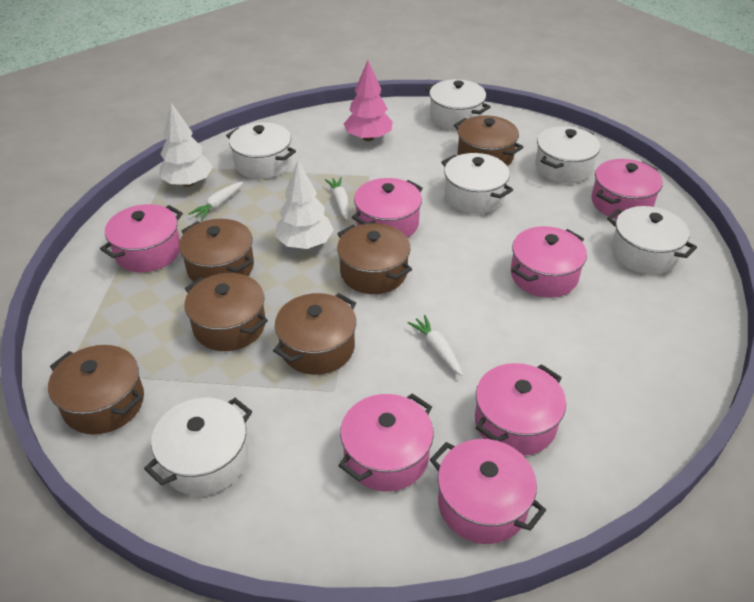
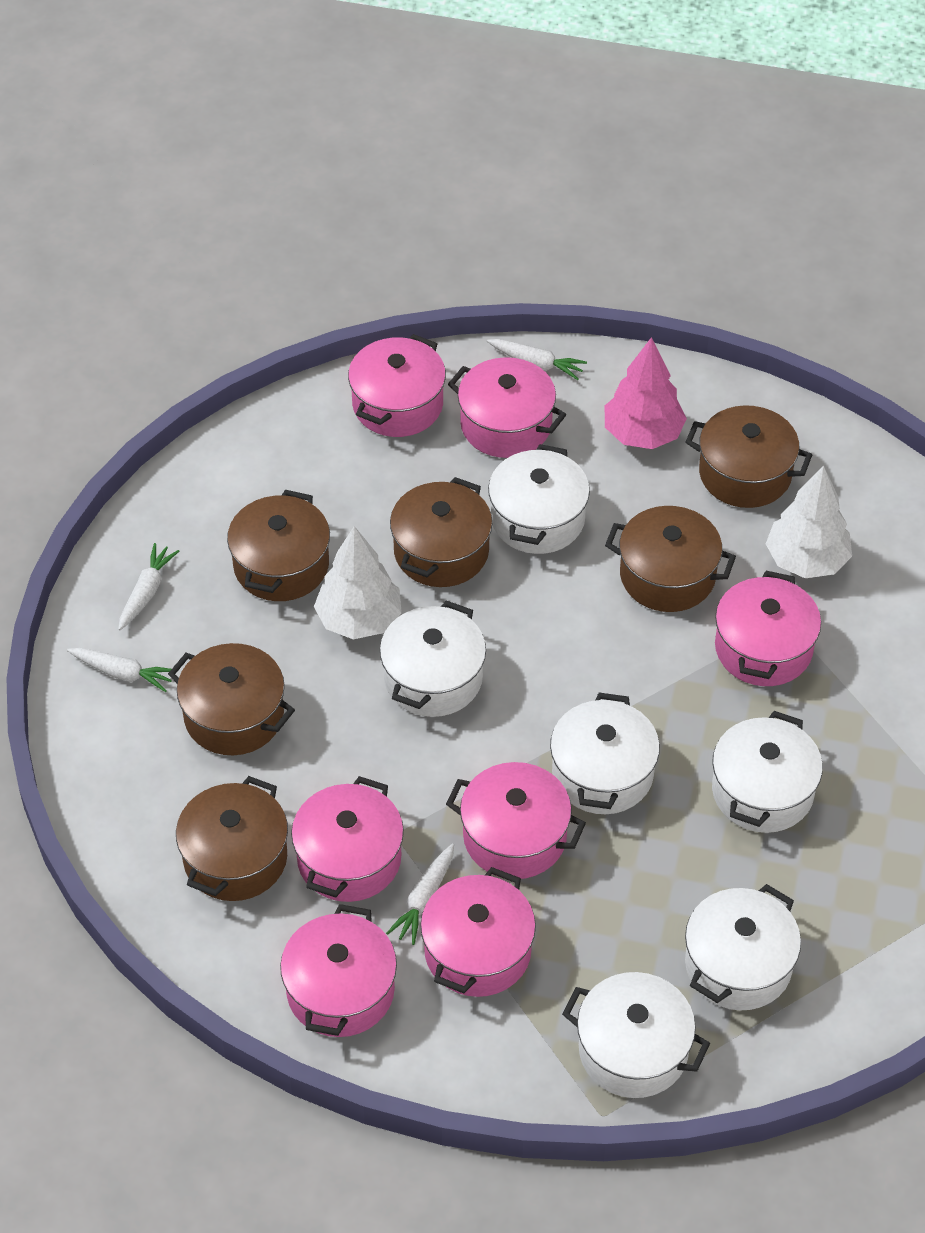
white carrot: 3 -> 4

